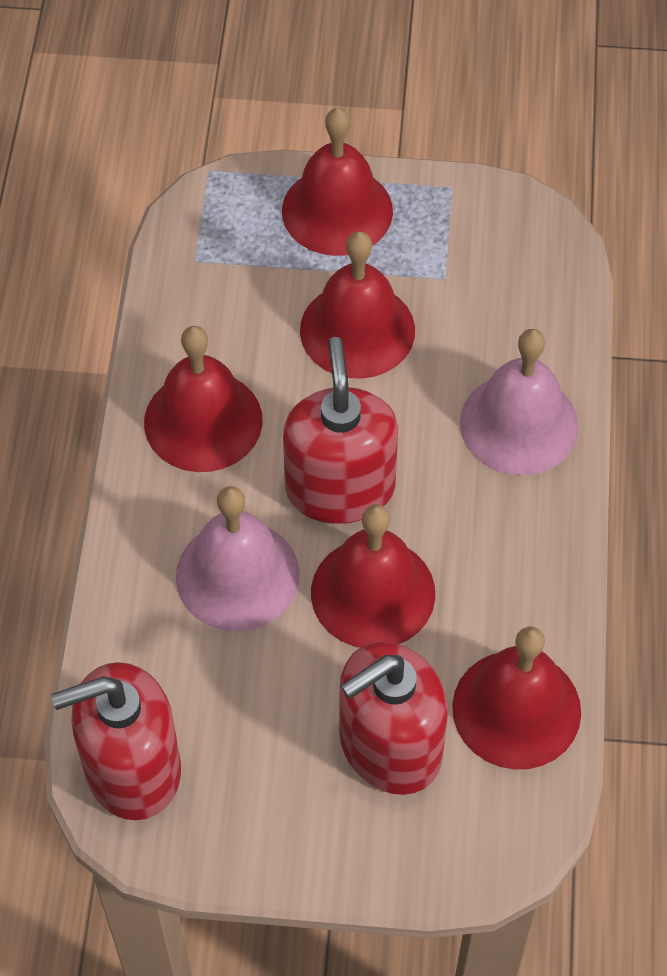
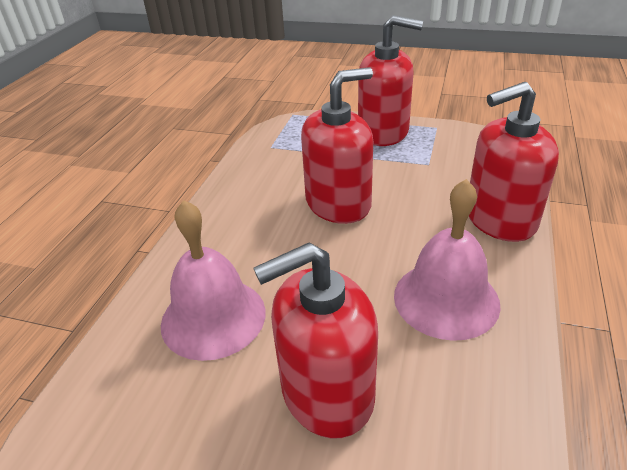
red bell: 5 -> 0
red soap dispenser: 3 -> 4

